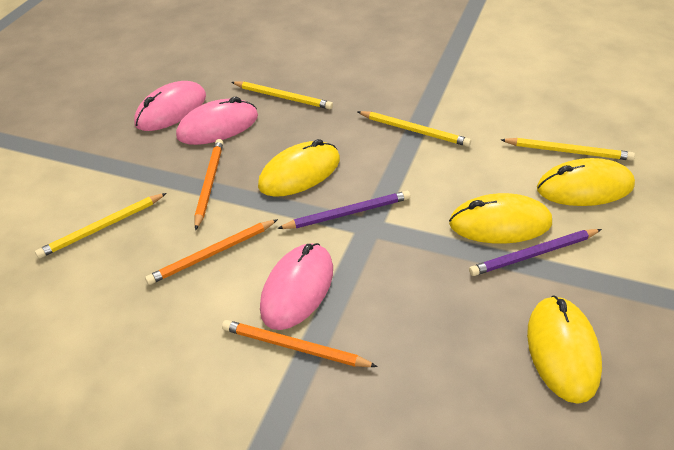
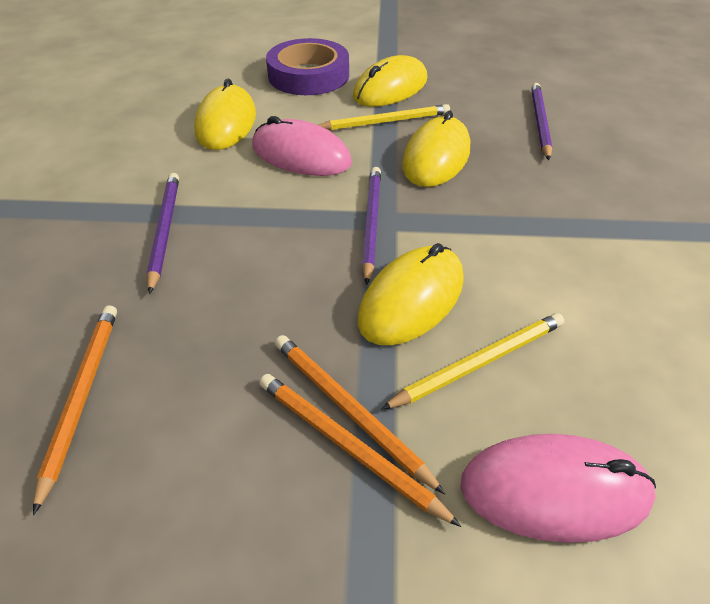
pink mouse: 3 -> 2
purple pencil: 2 -> 3
purple tape: 0 -> 1
yellow pencil: 4 -> 2

